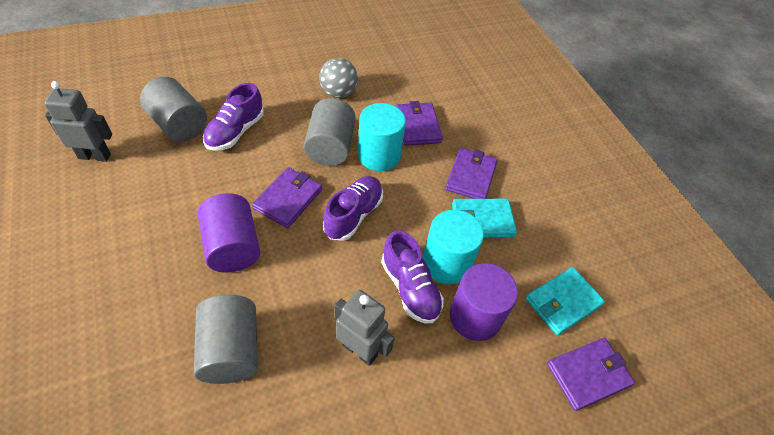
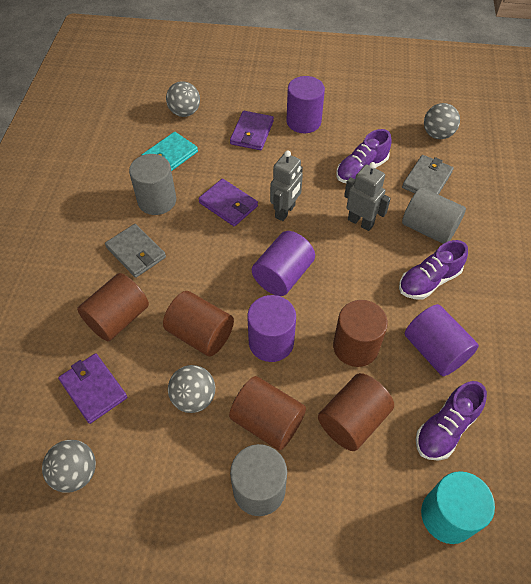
brown cylinder: 0 -> 5
grey ball: 1 -> 4
grey wallet: 0 -> 2
purple cylinder: 2 -> 4
purple wallet: 4 -> 3
turquoise cylinder: 2 -> 1
turquoise wallet: 2 -> 1

